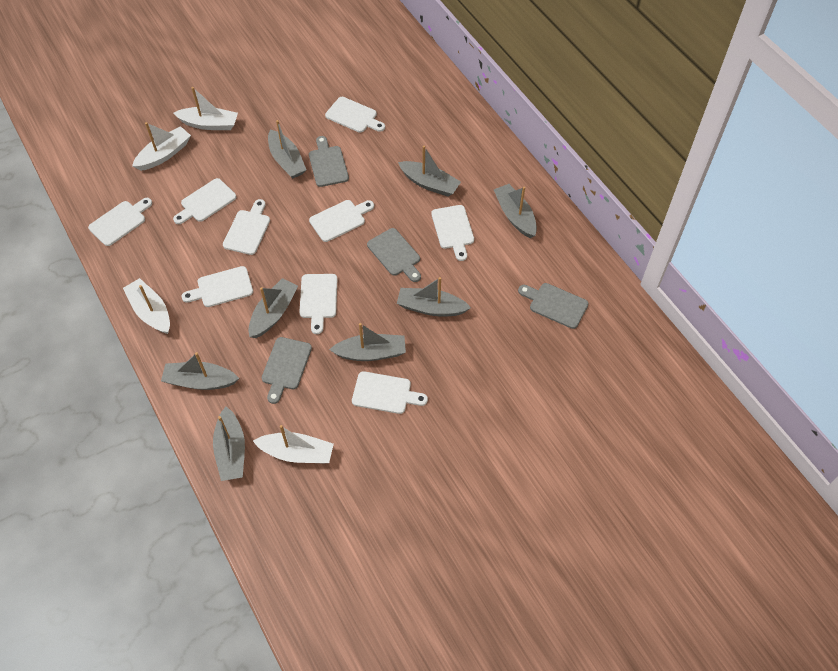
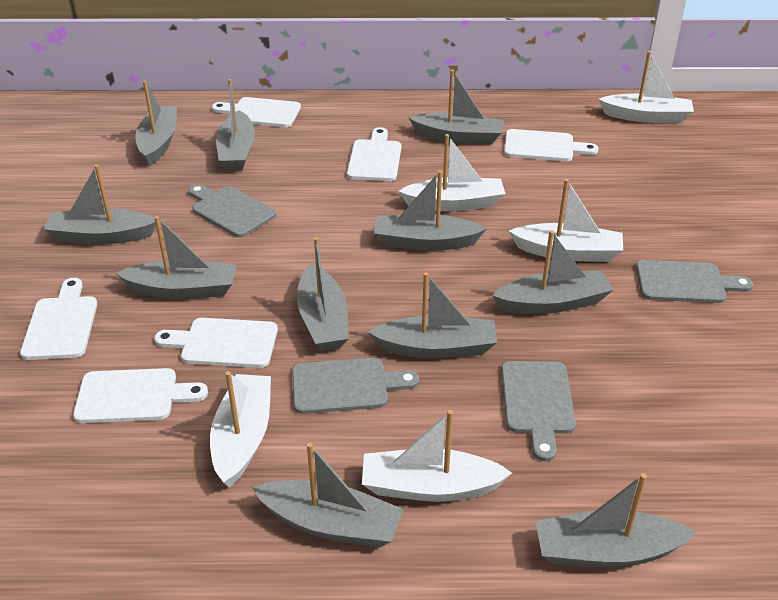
grey boat: 8 -> 11
white boat: 4 -> 5
white cutting board: 9 -> 6

